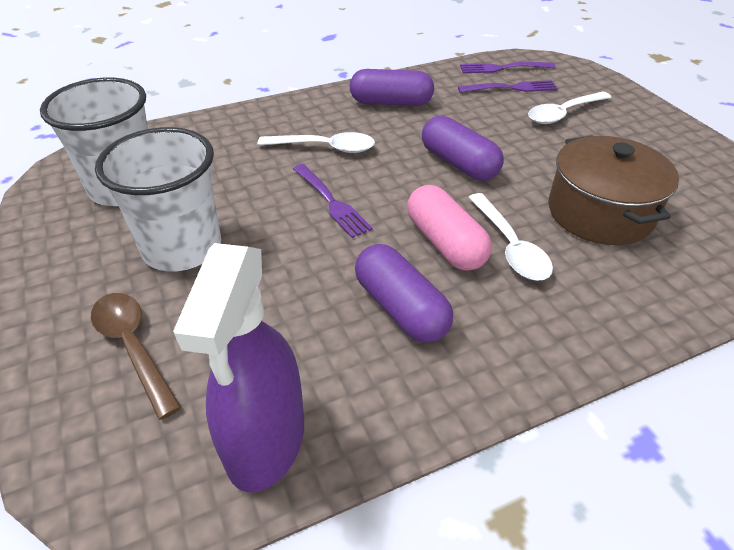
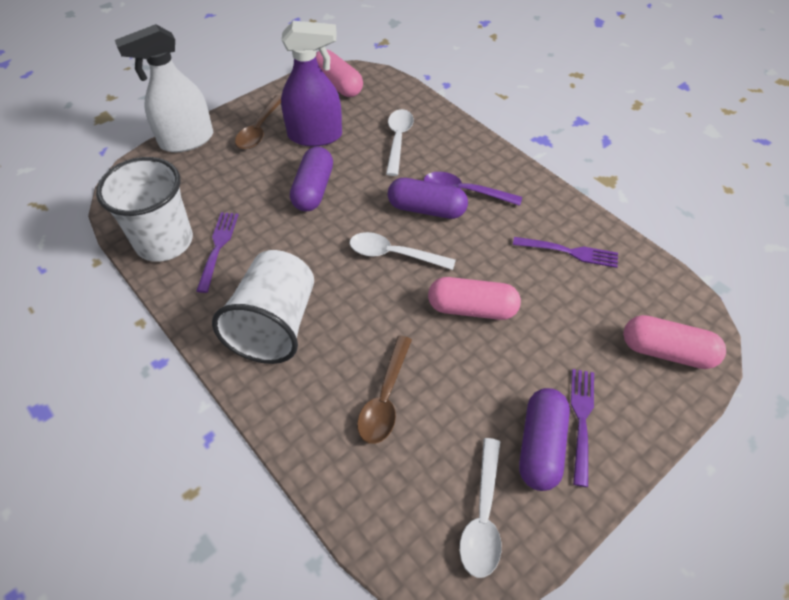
brown pot: 1 -> 0
brown spoon: 1 -> 2
pink capsule: 1 -> 3
purple spoon: 0 -> 1
white spray bottle: 0 -> 1

